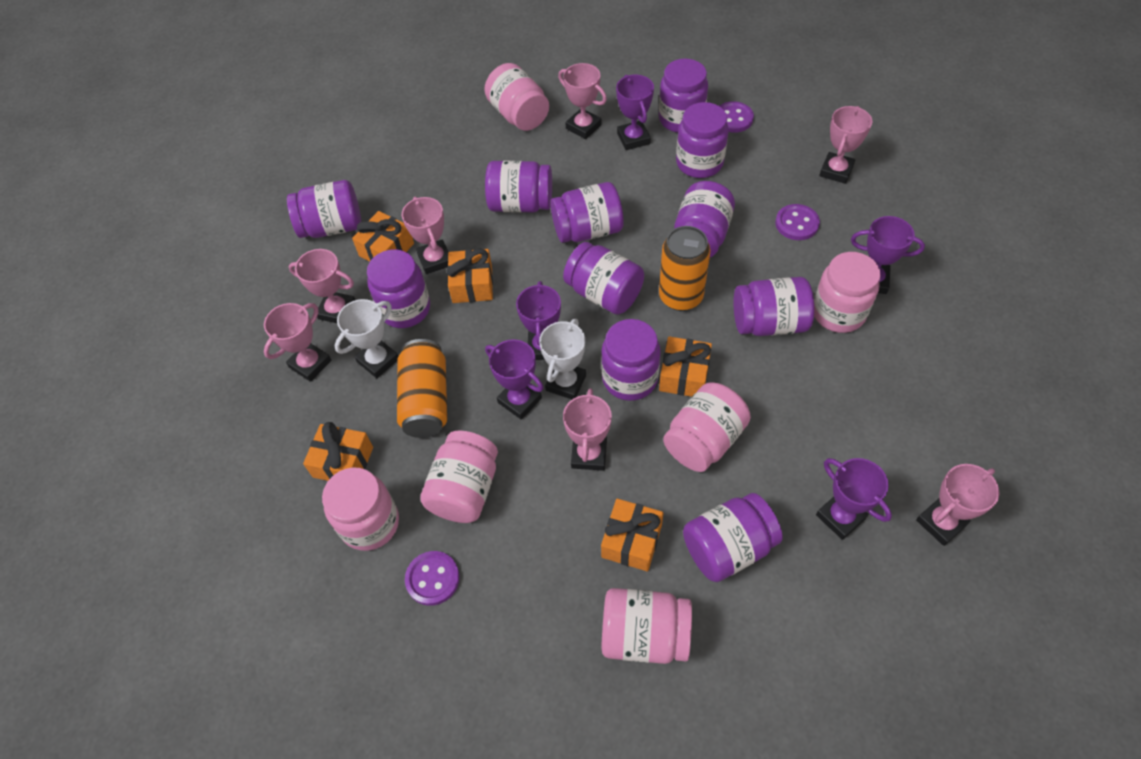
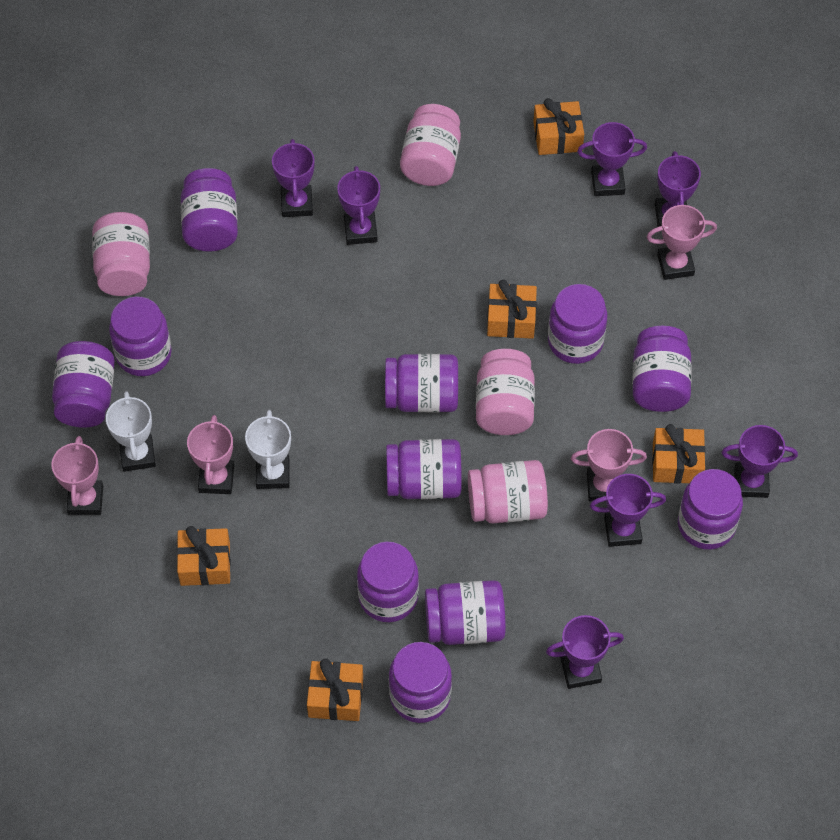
orange can: 2 -> 0
pink jar: 6 -> 4
pink trophy: 7 -> 4
purple button: 3 -> 0
purple trophy: 5 -> 7

